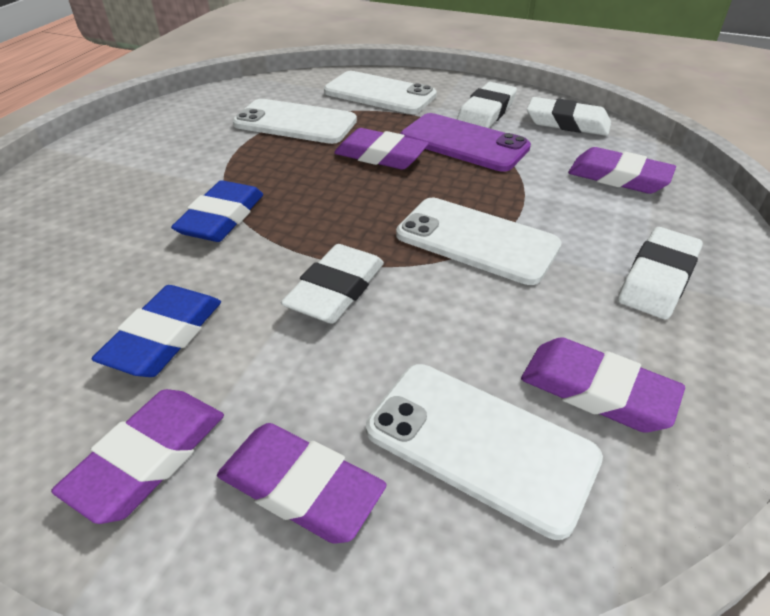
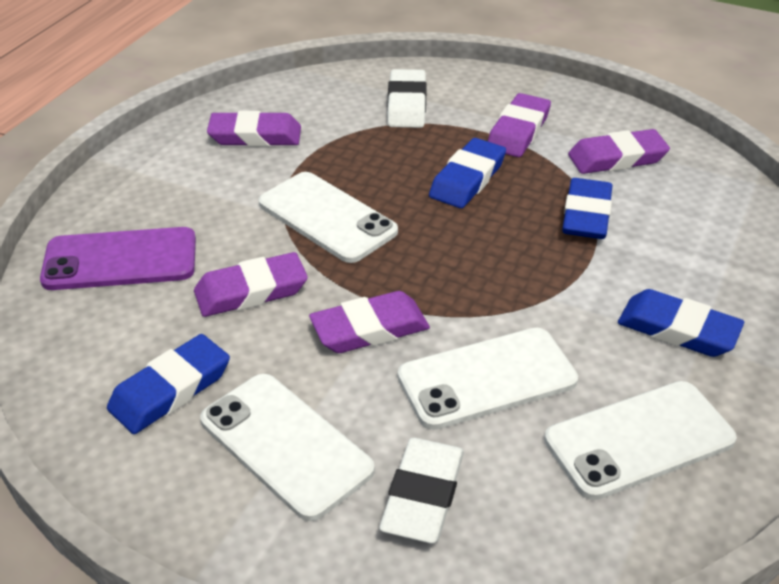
blue eraser: 2 -> 4
white eraser: 4 -> 2

